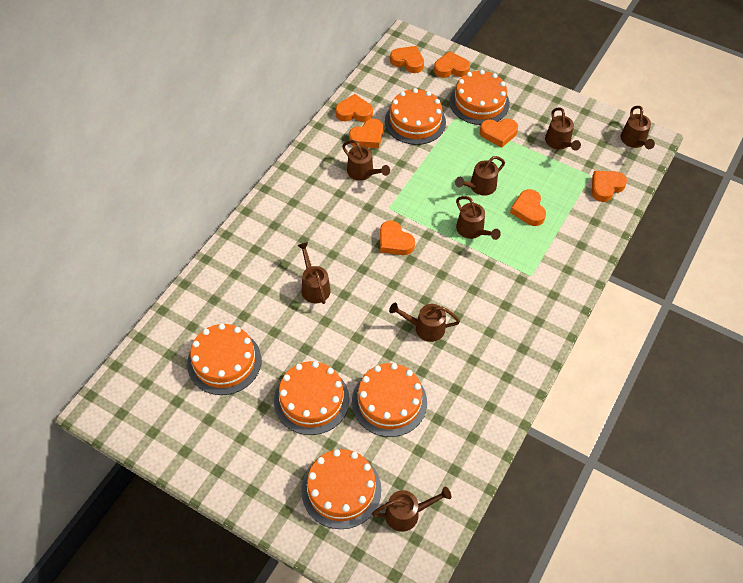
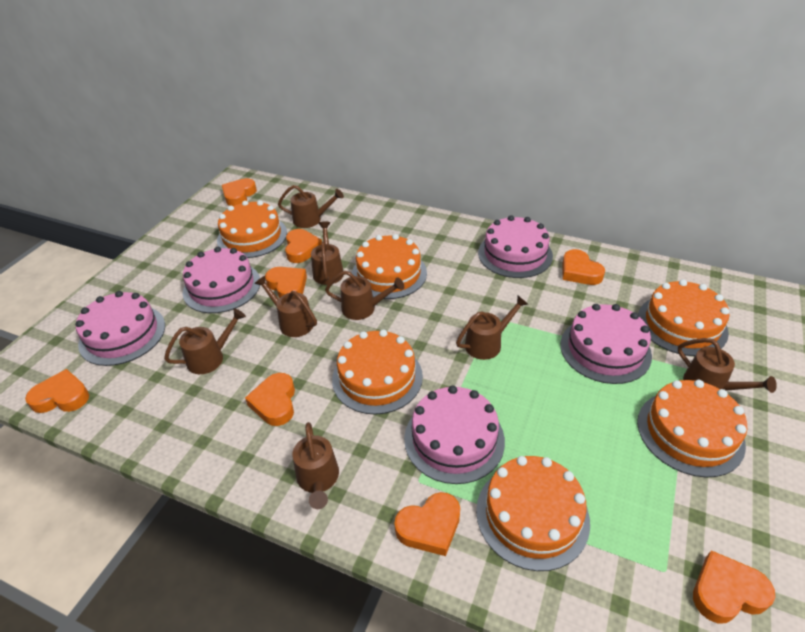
pink cake: 0 -> 5

